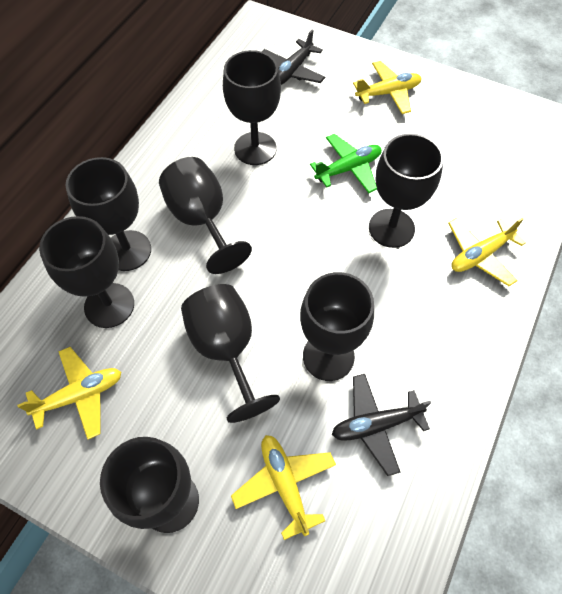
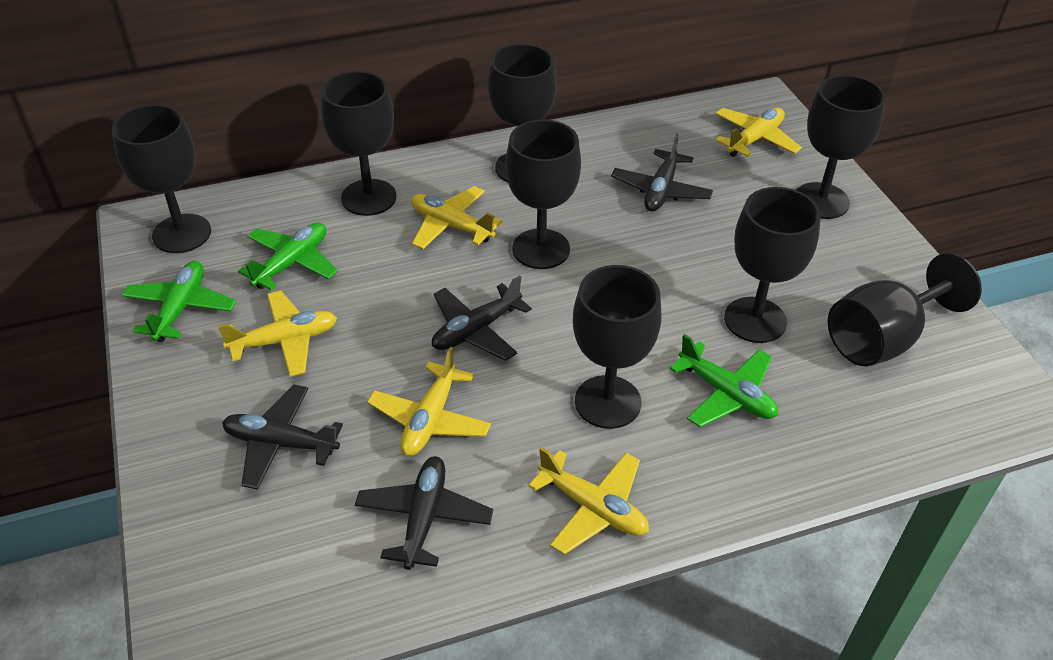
black plane: 2 -> 4
green plane: 1 -> 3
yellow plane: 4 -> 5

